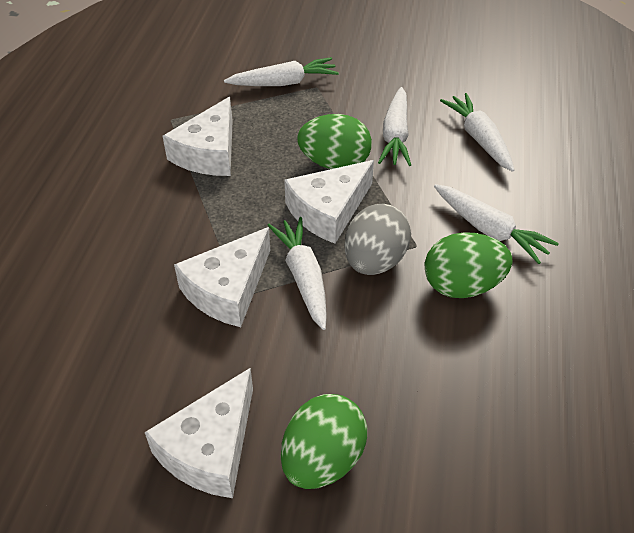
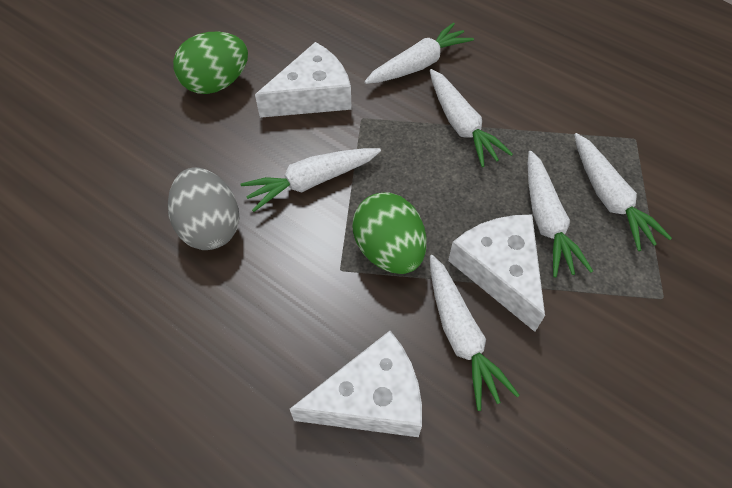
green egg: 3 -> 2
white carrot: 5 -> 6
white cheese: 4 -> 3

